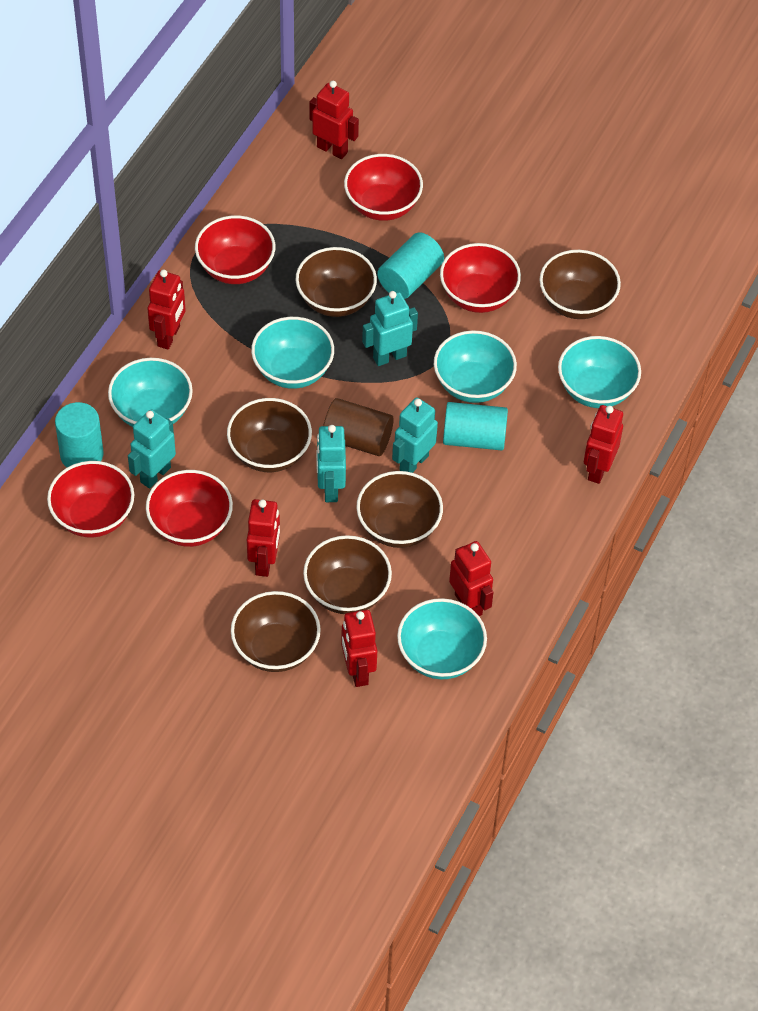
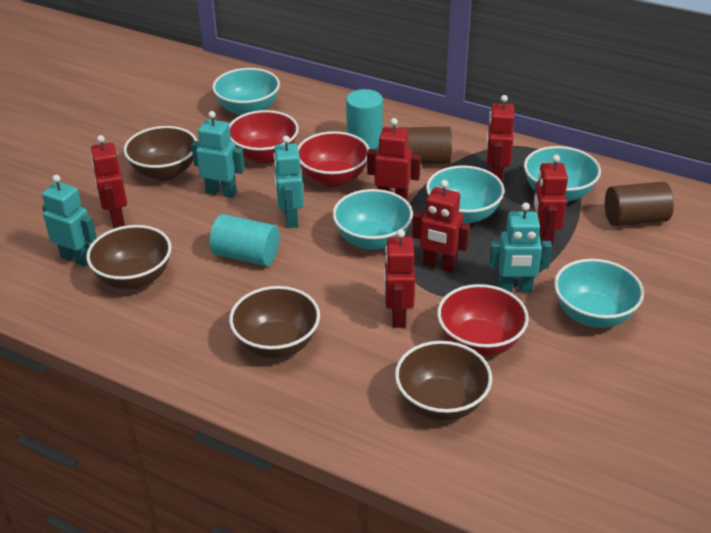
brown bowl: 6 -> 4
brown cylinder: 1 -> 2
red bowl: 5 -> 3
turquoise cylinder: 3 -> 2

